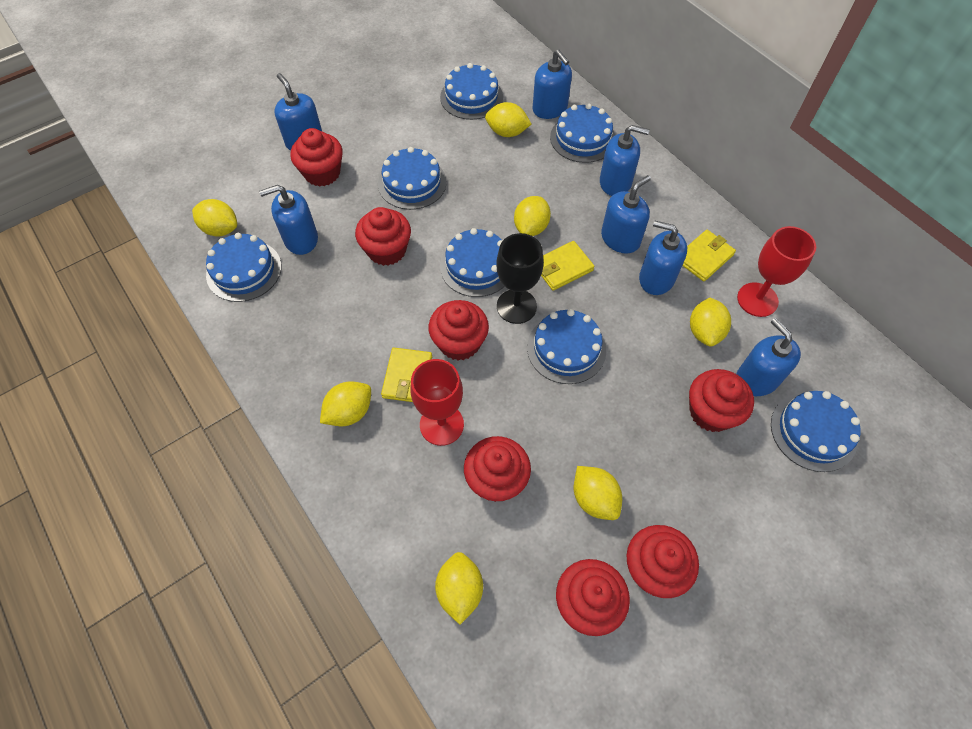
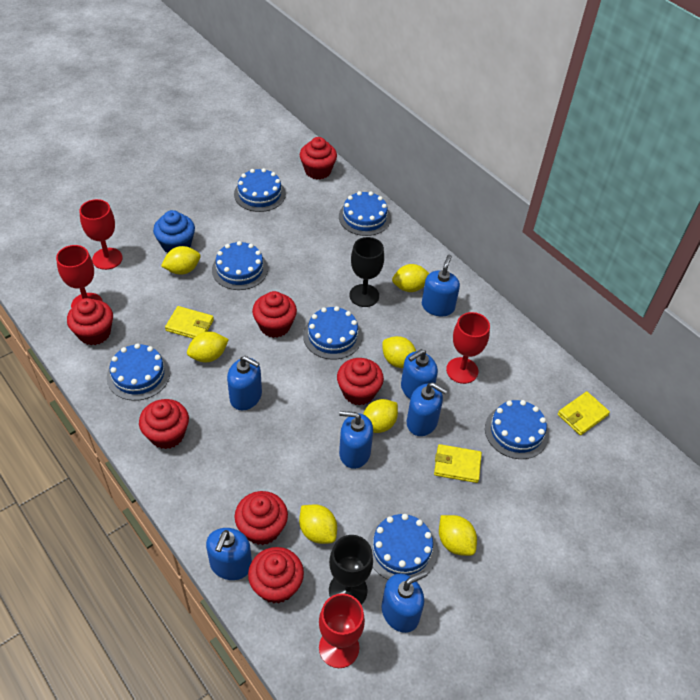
black goblet: 1 -> 2
blue cupcake: 0 -> 1
red goblet: 2 -> 4

